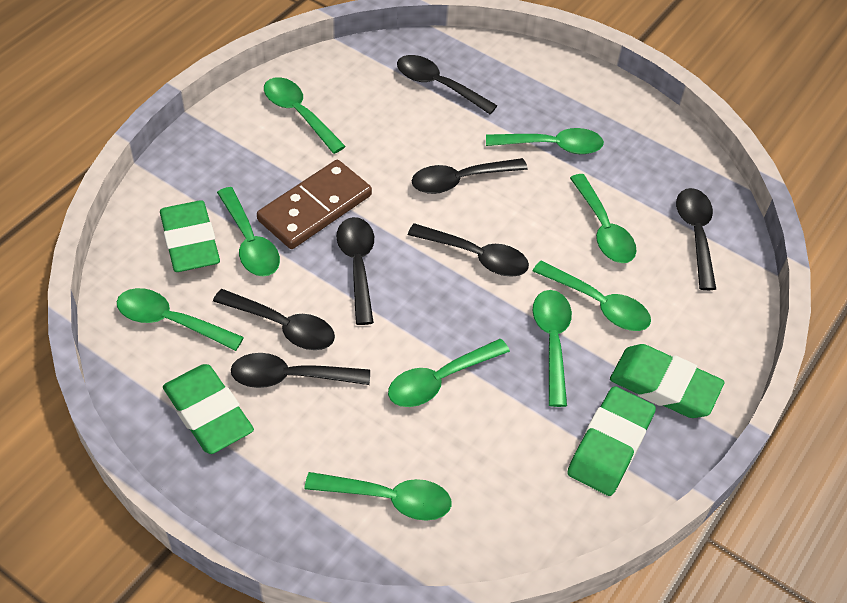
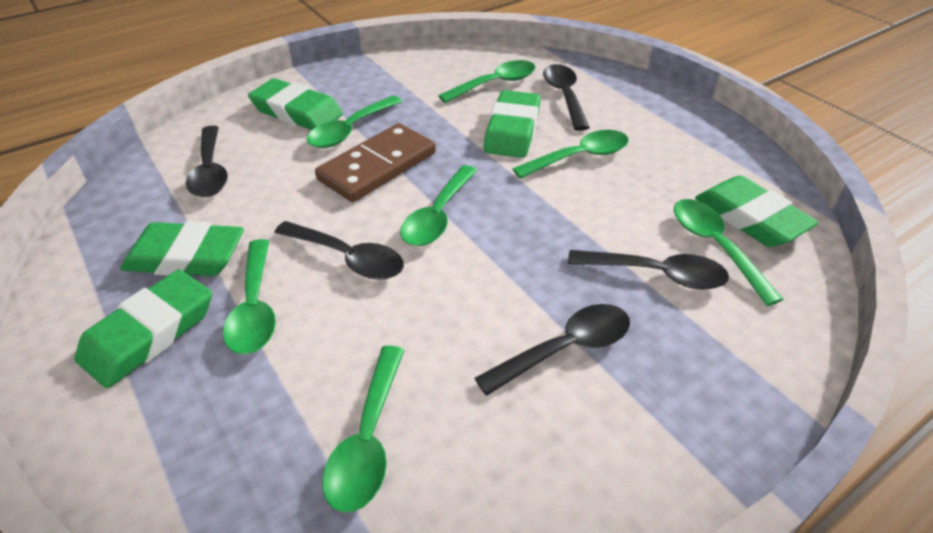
black spoon: 7 -> 5
green eraser: 4 -> 5
green spoon: 9 -> 7

